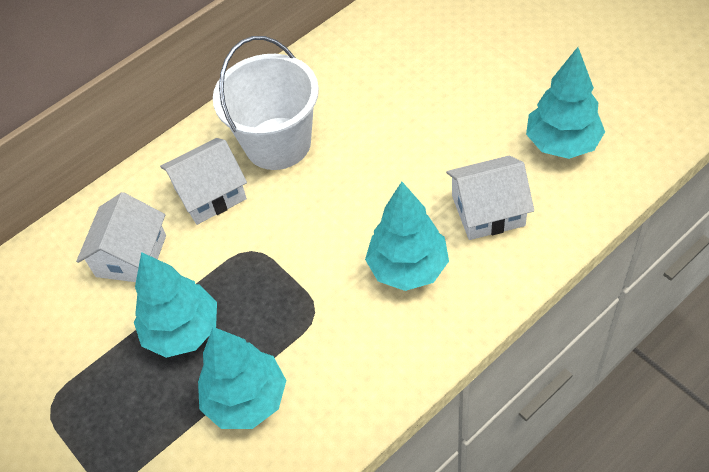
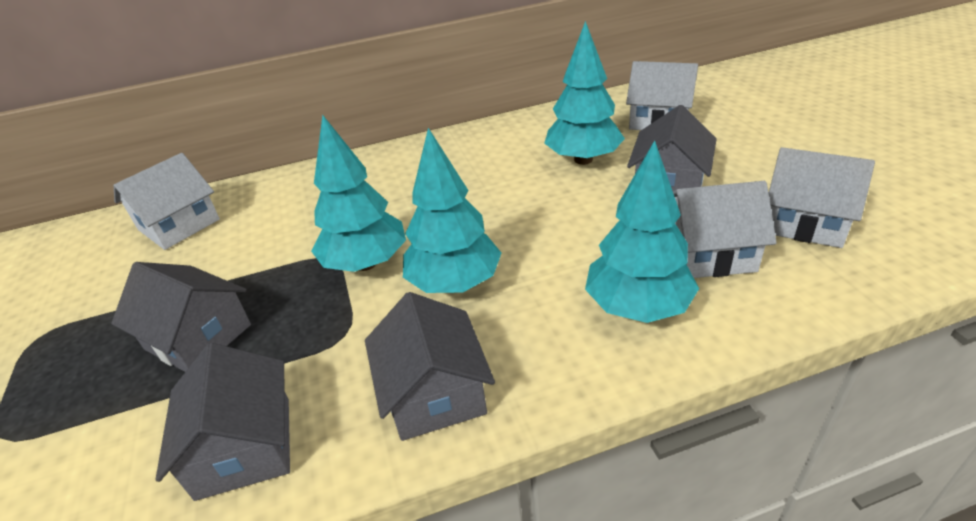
grey house: 0 -> 4
white bucket: 1 -> 0
white house: 3 -> 4

